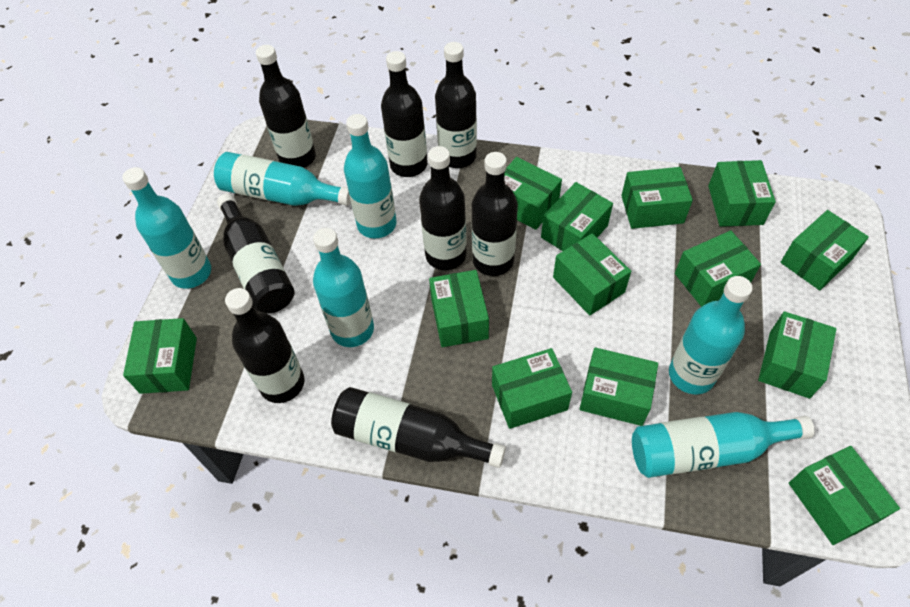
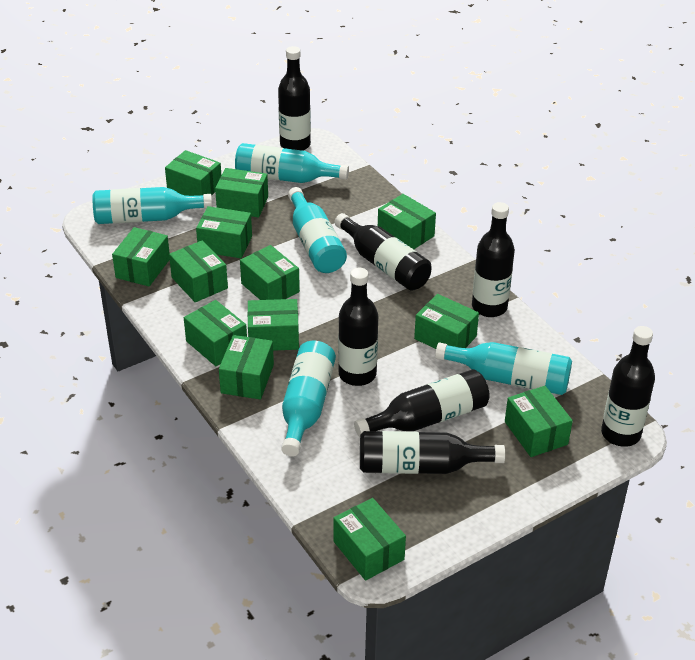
black bottle: 8 -> 7
turquoise bottle: 6 -> 5

